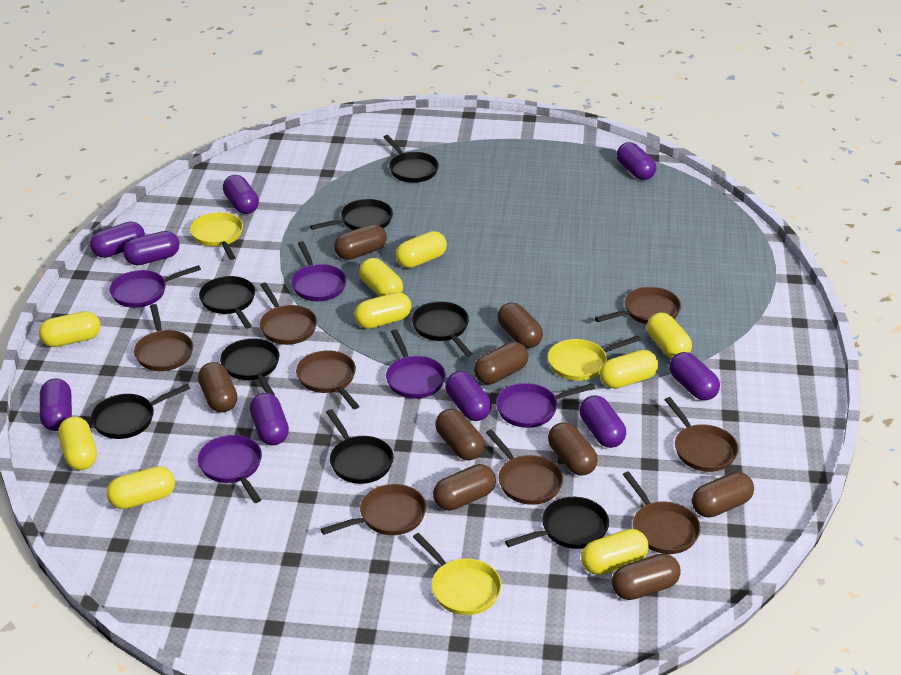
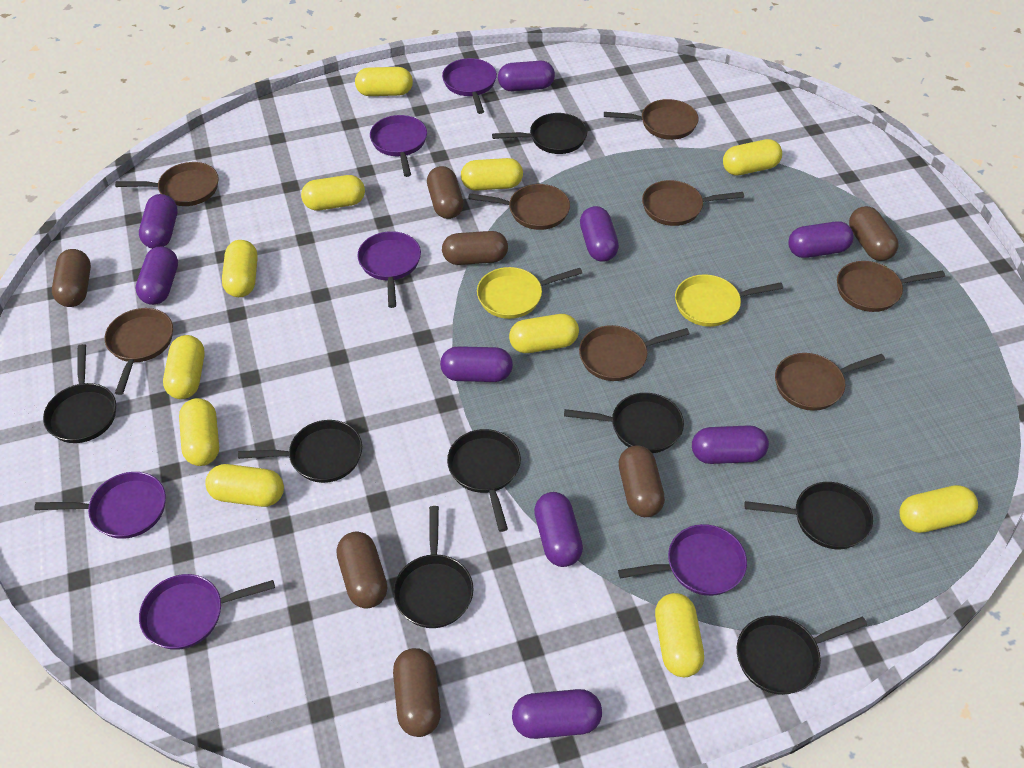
brown capsule: 9 -> 7
purple pan: 5 -> 6
yellow capsule: 9 -> 11
yellow pan: 3 -> 2

